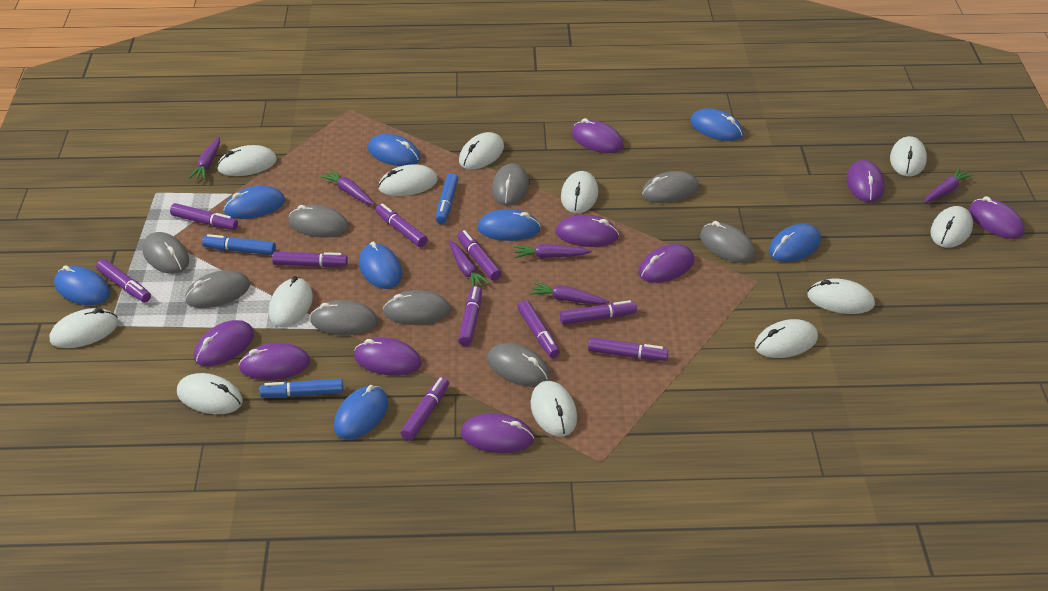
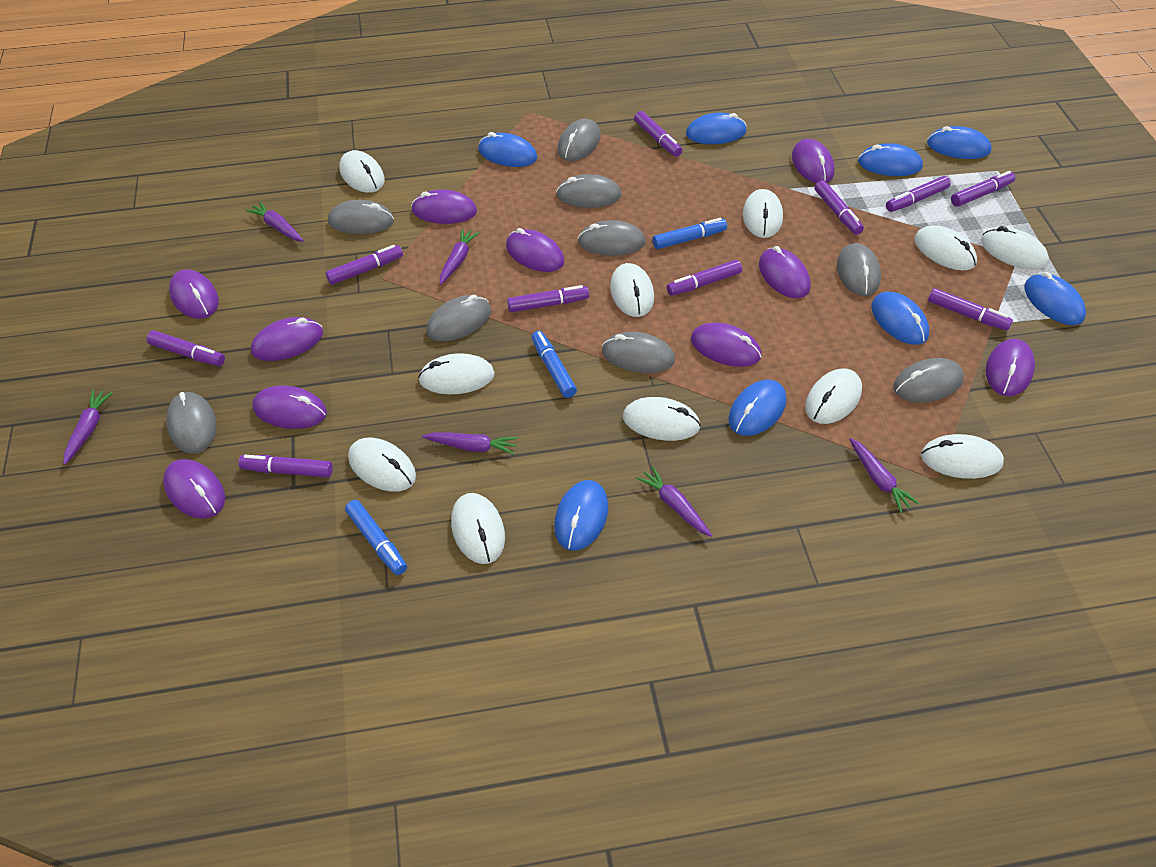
purple mouse: 9 -> 10
white mouse: 12 -> 11

